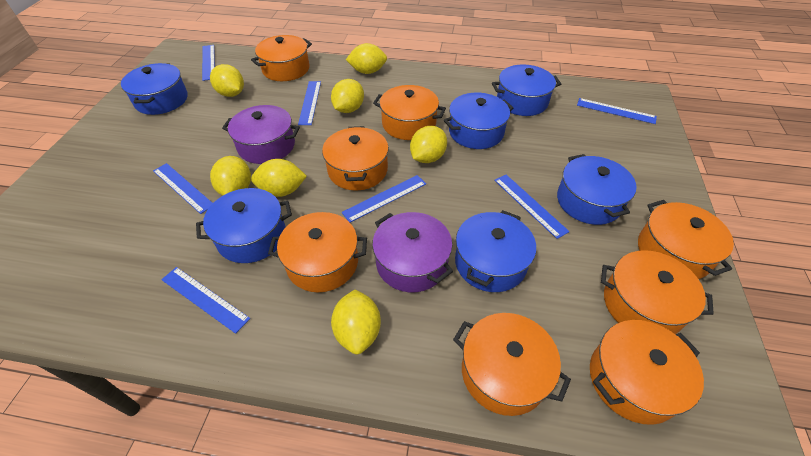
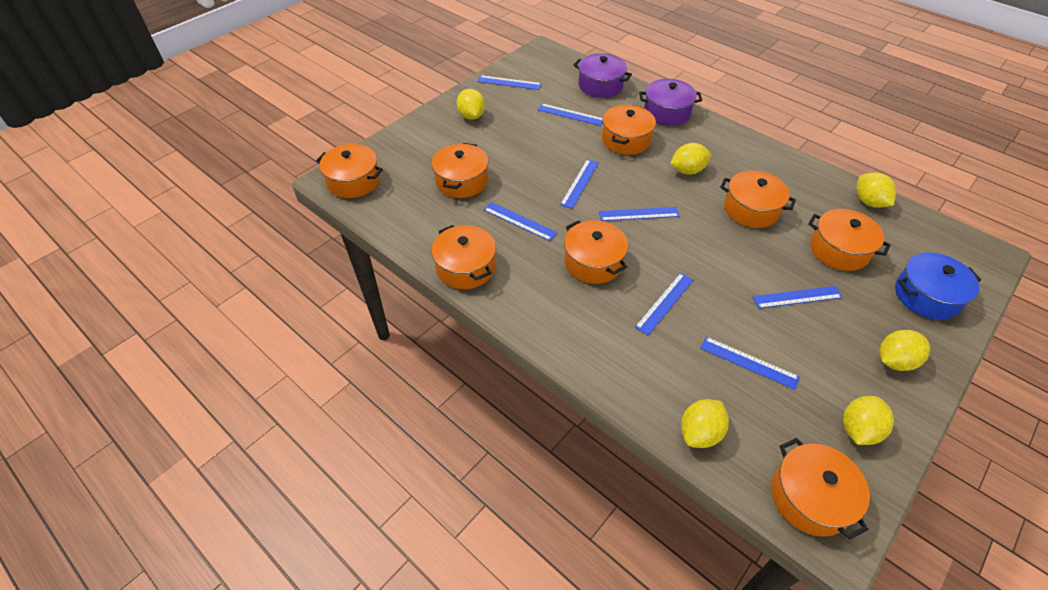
blue pot: 6 -> 1
blue ruler: 7 -> 8
yellow lemon: 7 -> 6

